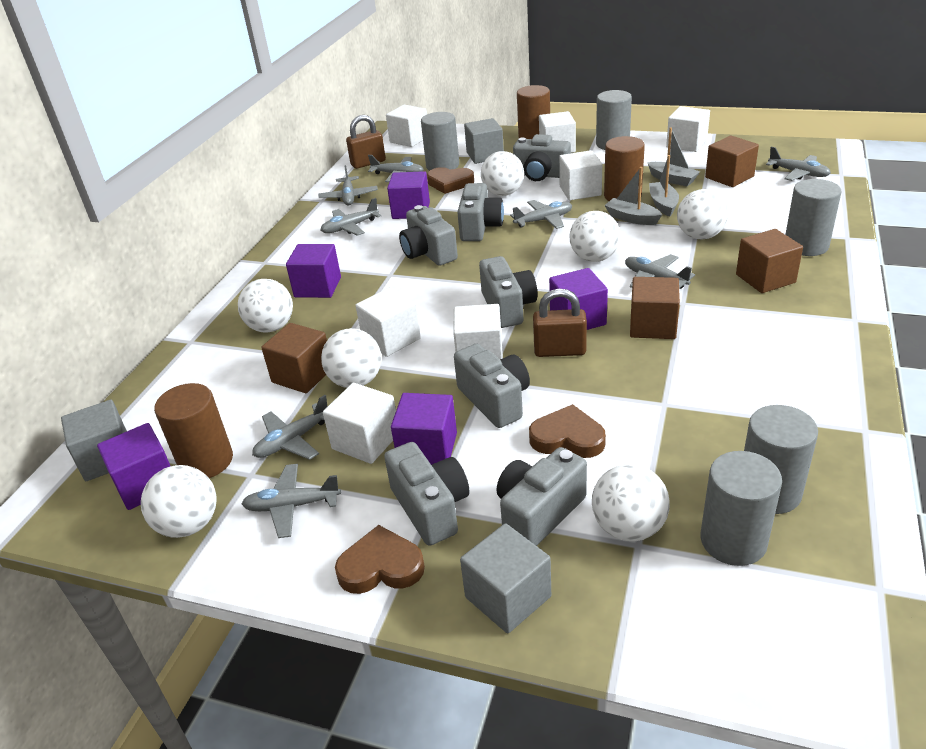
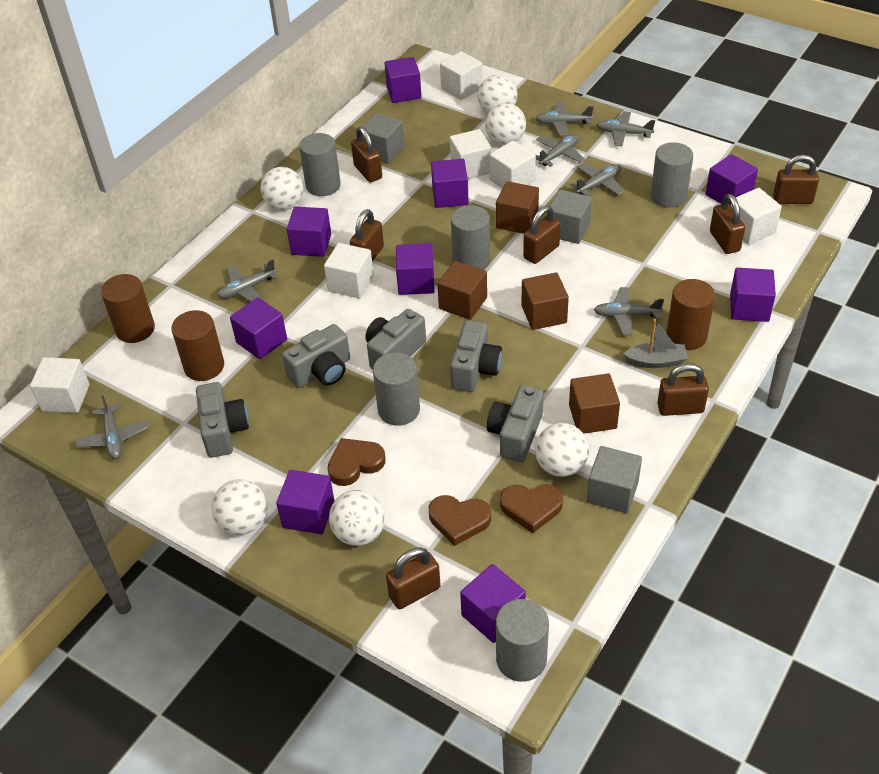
brown padlock: 2 -> 7
grey boat: 3 -> 1
grey camera: 7 -> 5
grey plane: 8 -> 7
purple cube: 5 -> 9
white ball: 7 -> 6
white cube: 7 -> 6

